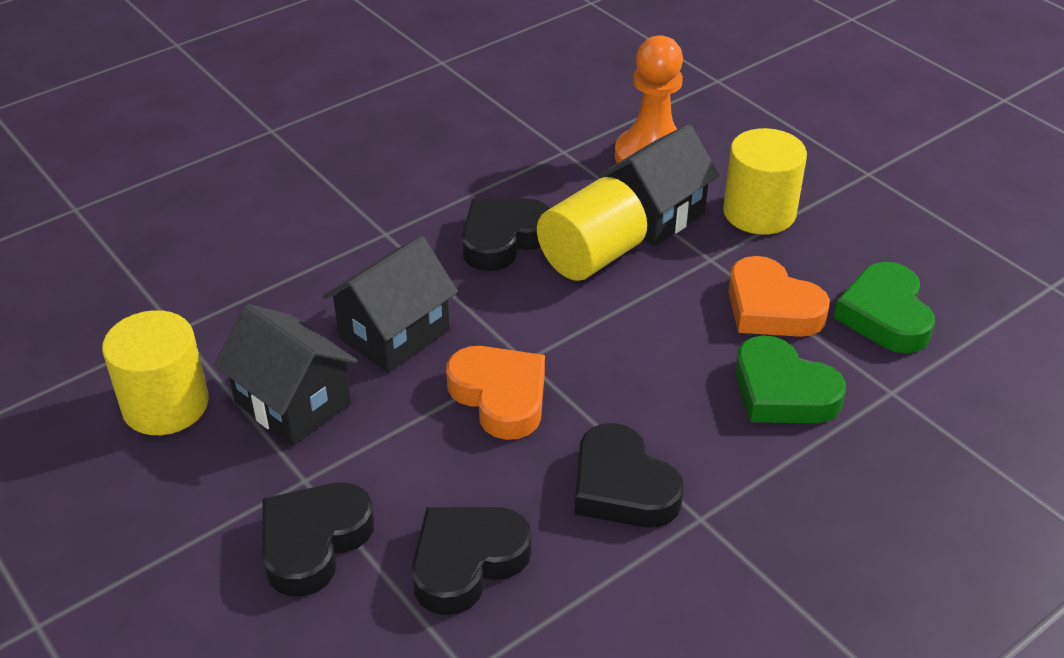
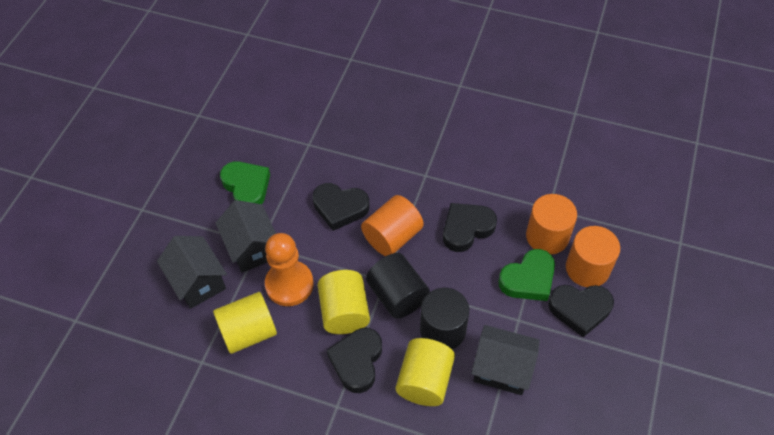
black cylinder: 0 -> 2
orange cylinder: 0 -> 3
orange heart: 2 -> 0

